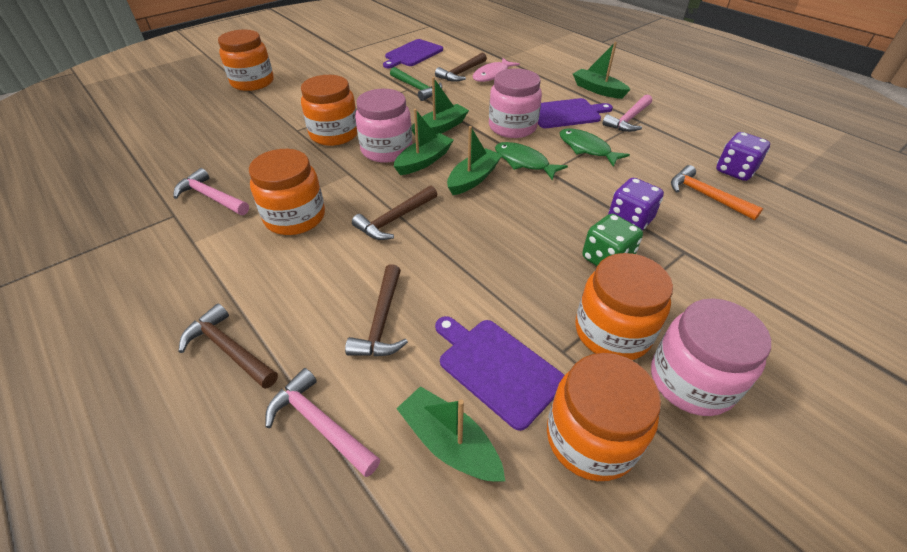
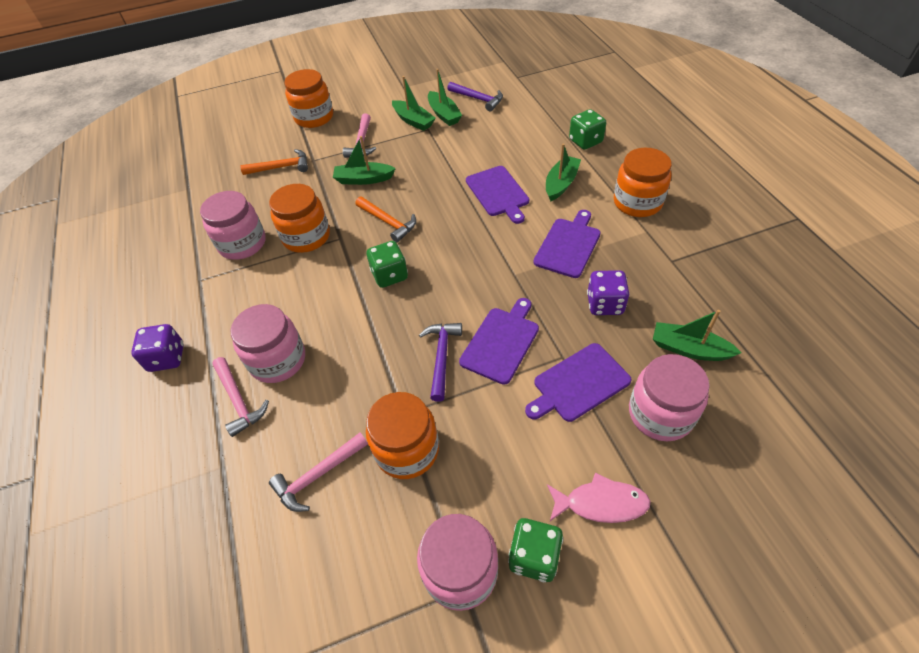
brown hammer: 4 -> 0
green dice: 1 -> 3
green fish: 2 -> 0
green hammer: 1 -> 0
orange hammer: 1 -> 2
orange jar: 5 -> 4
pink jar: 3 -> 4
purple cutting board: 3 -> 4
purple hammer: 0 -> 2

